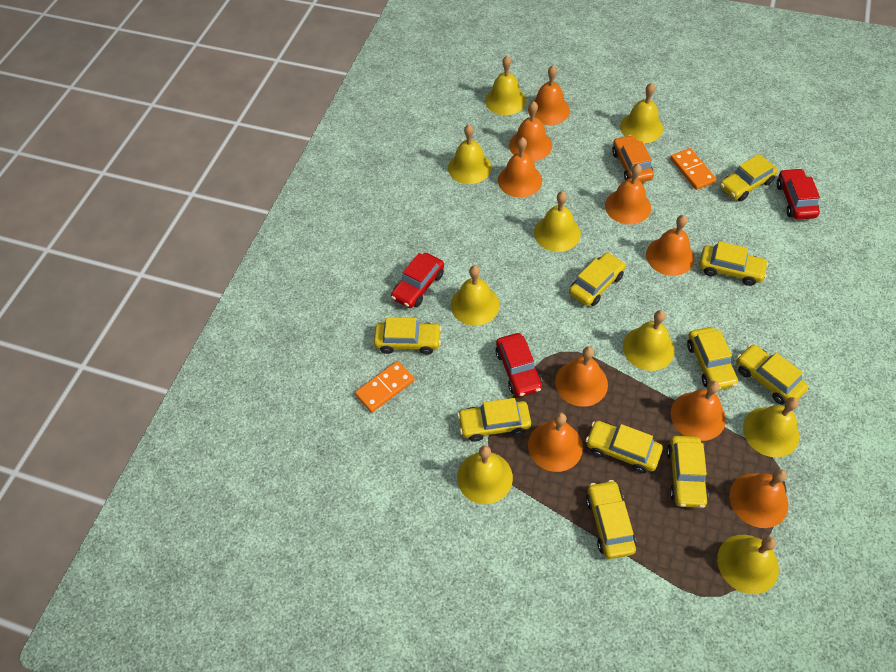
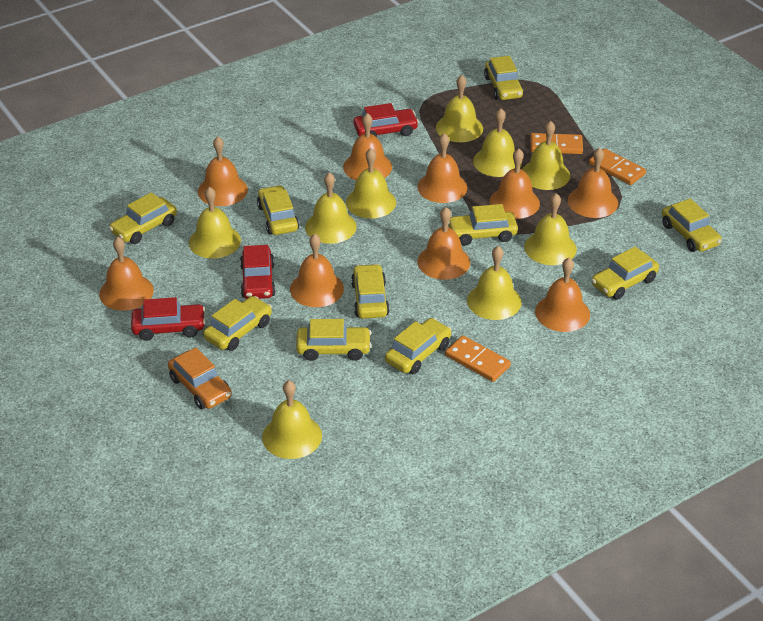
orange domino: 2 -> 3

